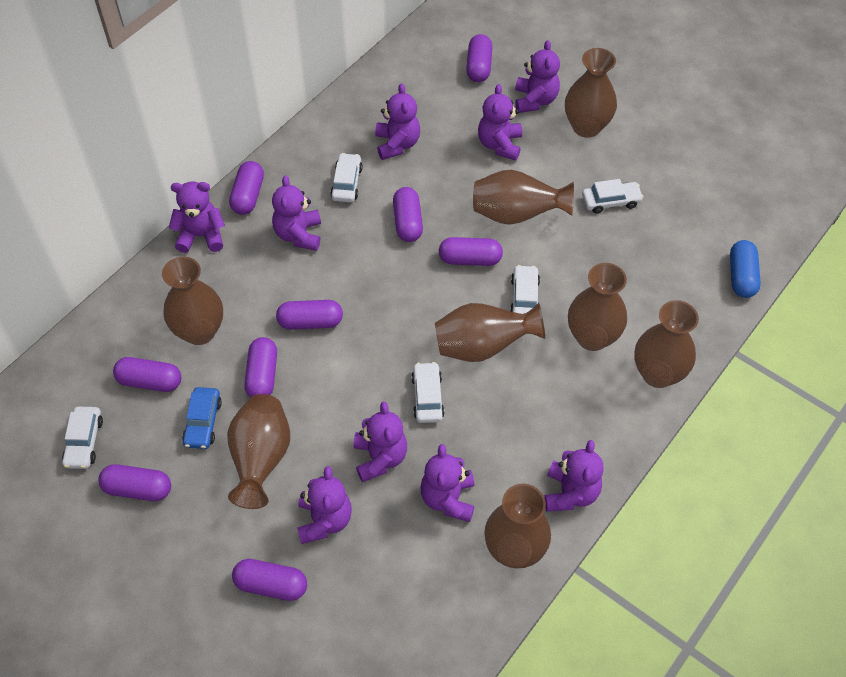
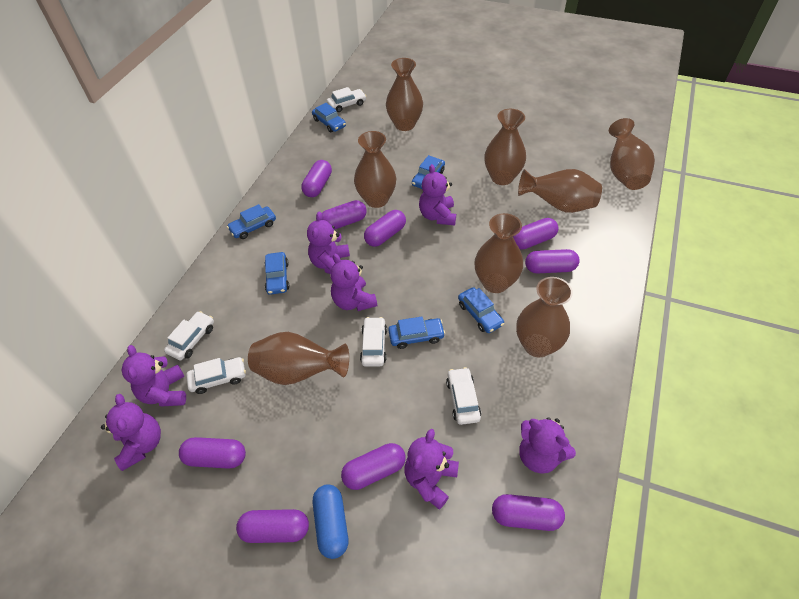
blue car: 1 -> 6
purple teddy bear: 9 -> 7

